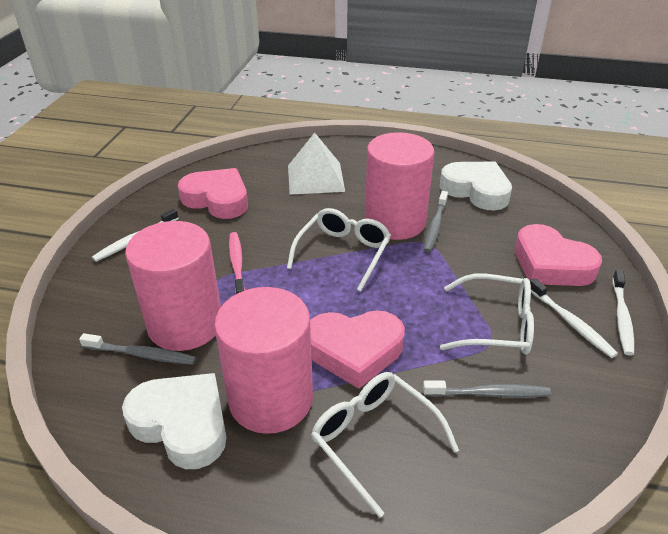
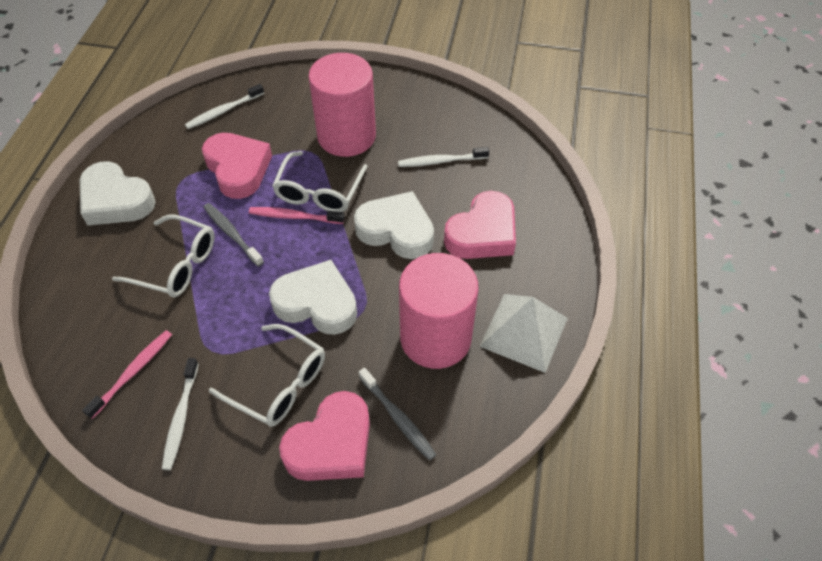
grey toothbrush: 3 -> 2
pink cylinder: 3 -> 2
pink toothbrush: 1 -> 2
white heart: 2 -> 3

